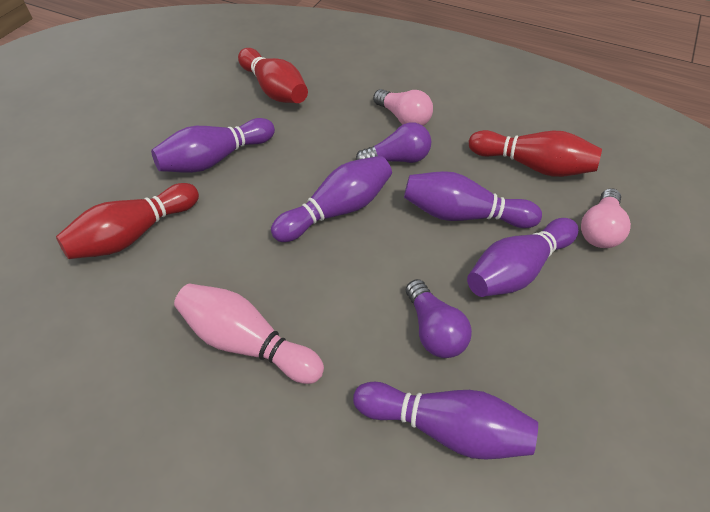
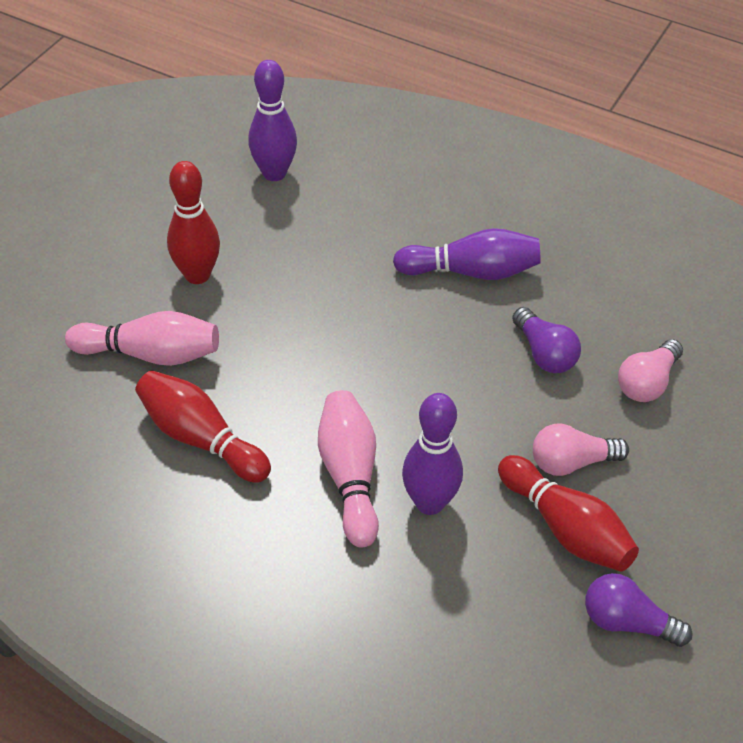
pink bowling pin: 1 -> 2
purple bowling pin: 5 -> 3

